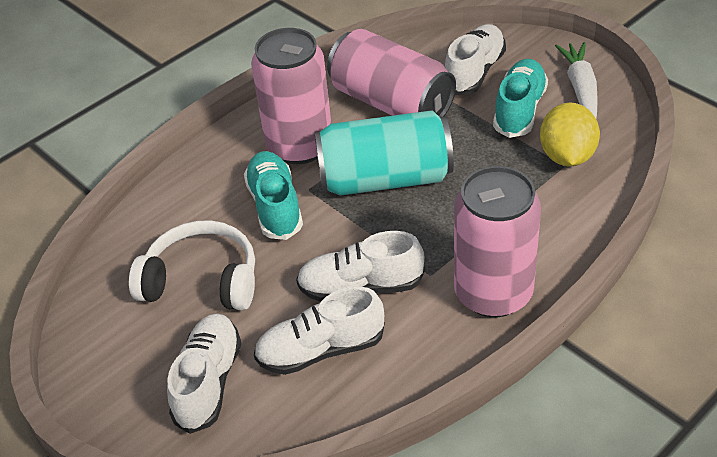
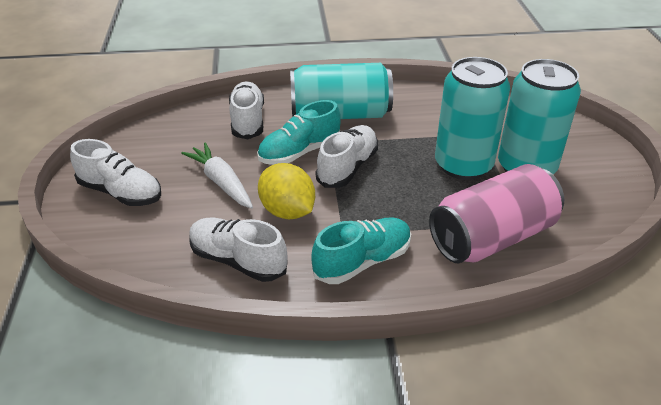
pink can: 3 -> 1
turquoise can: 1 -> 3
white headphones: 1 -> 0

